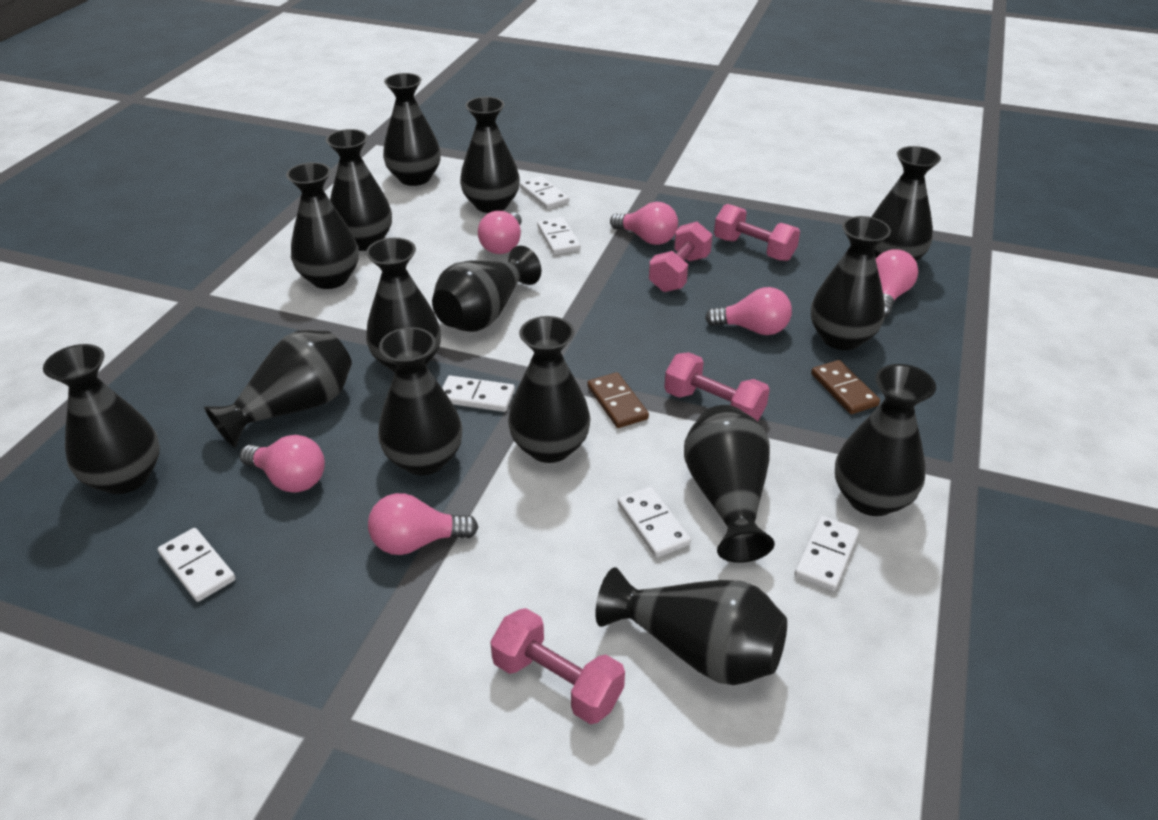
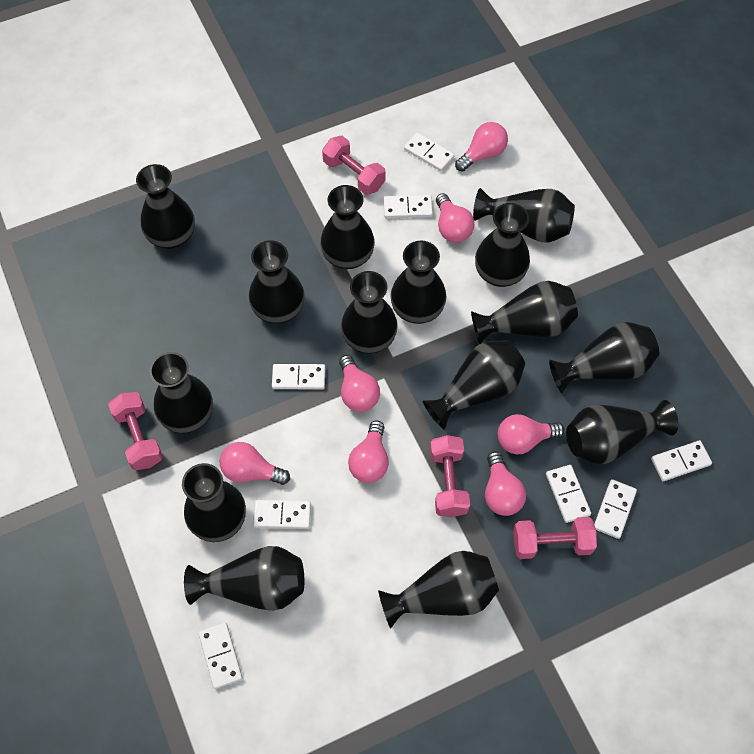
brown domino: 2 -> 0
pink light bulb: 6 -> 7
white domino: 6 -> 8

